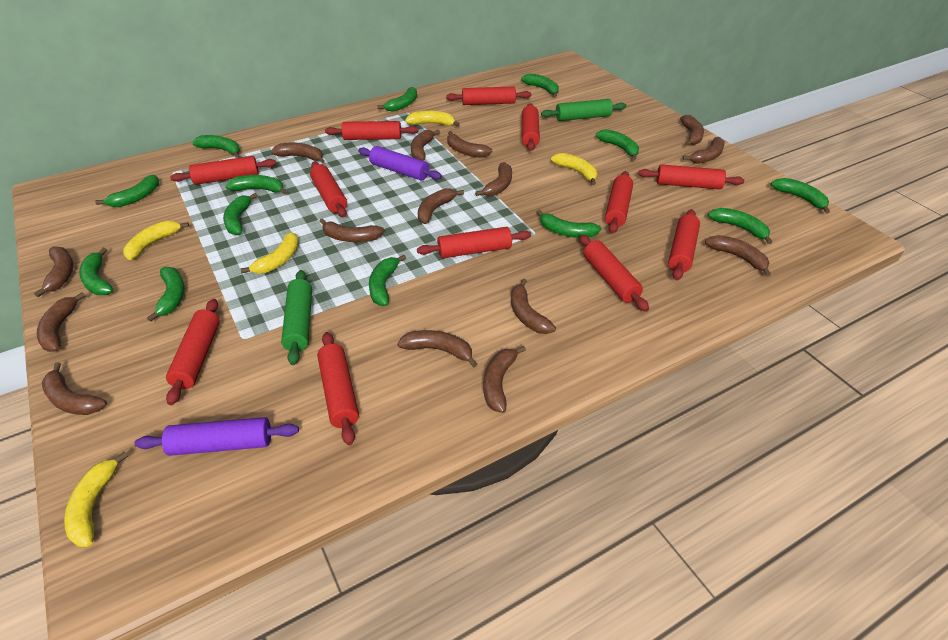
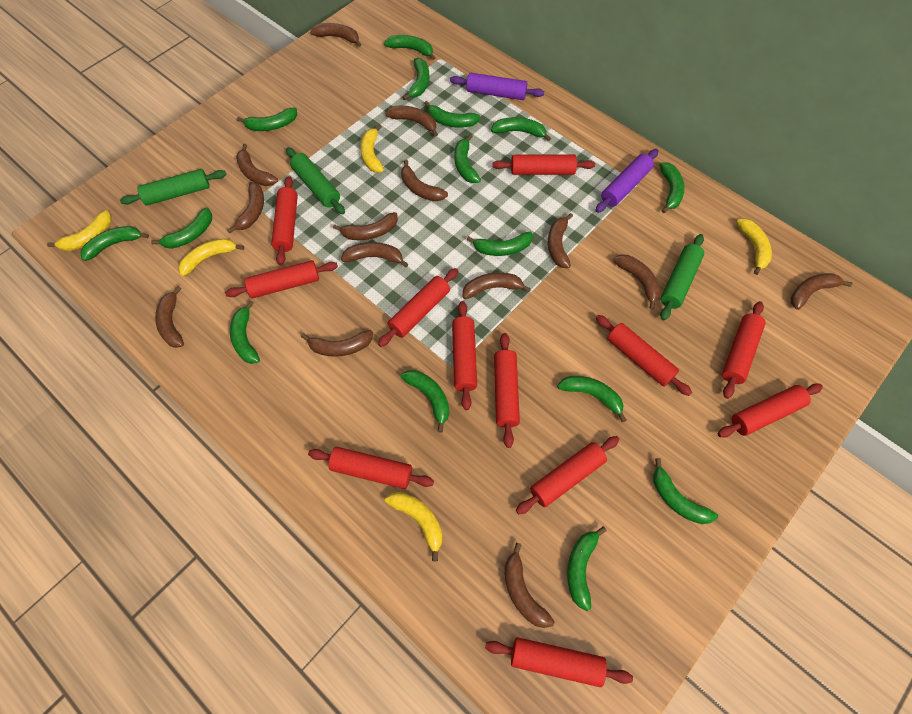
brown banana: 15 -> 14
green banana: 13 -> 15
green rolling pin: 2 -> 3

